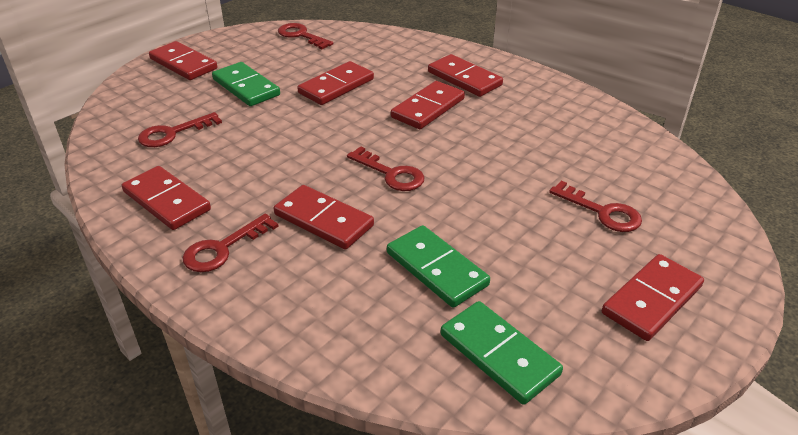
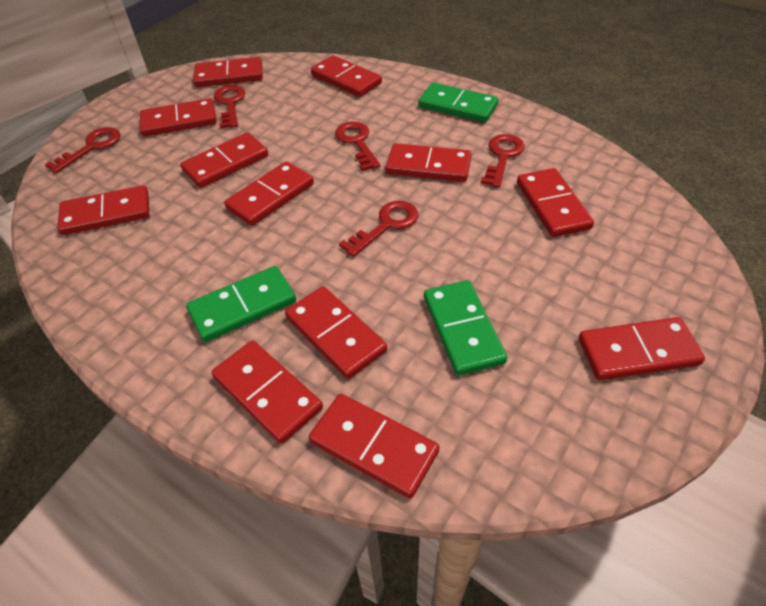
red domino: 7 -> 12

